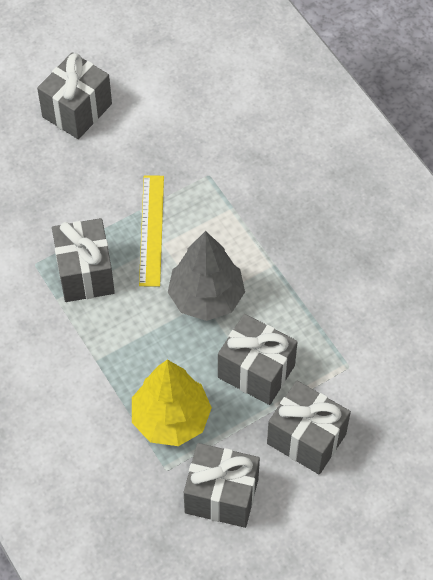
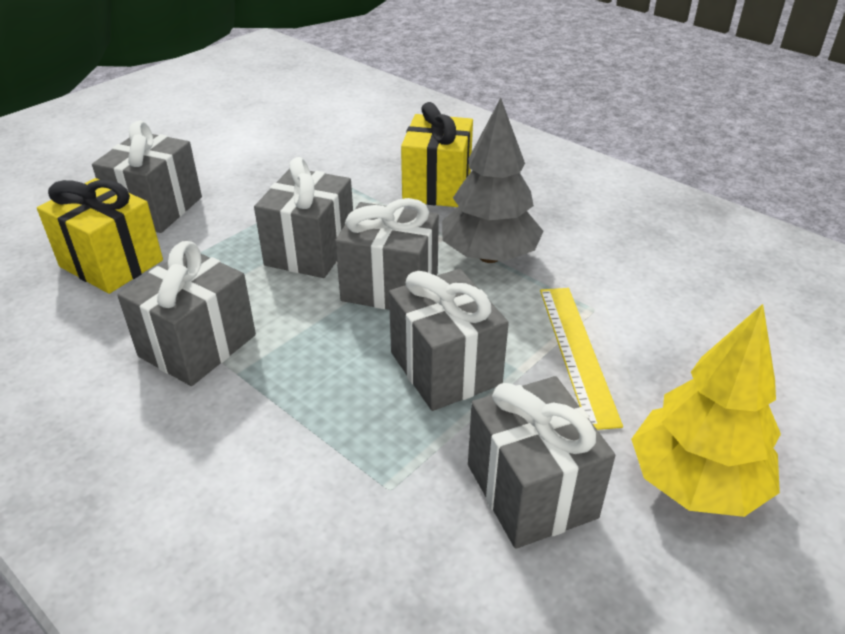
grey gift: 5 -> 6
yellow gift: 0 -> 2

